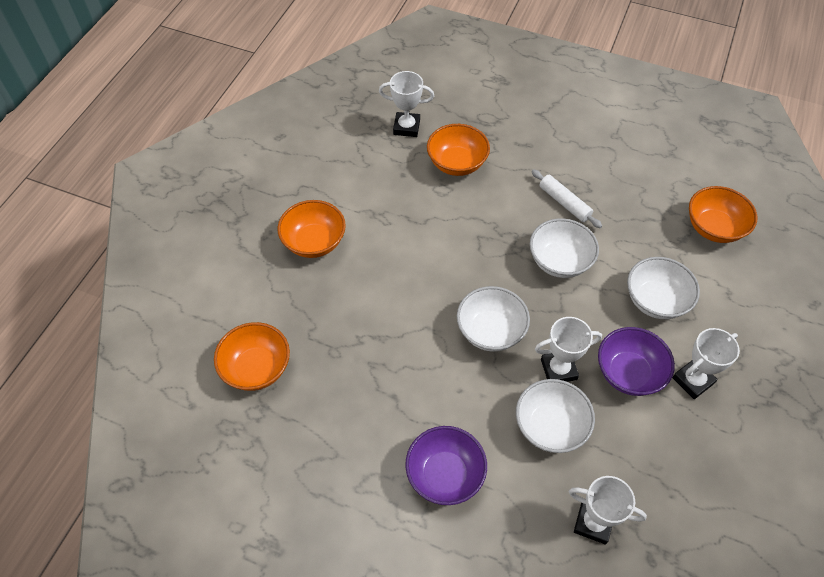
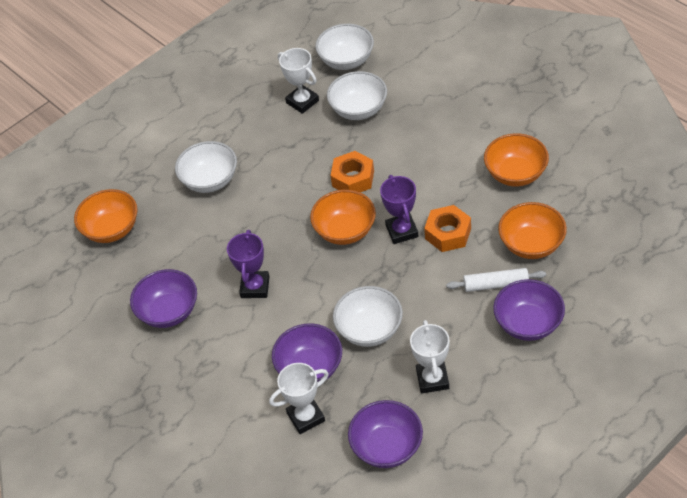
orange nut: 0 -> 2
purple bowl: 2 -> 4
purple trophy: 0 -> 2
white trophy: 4 -> 3

